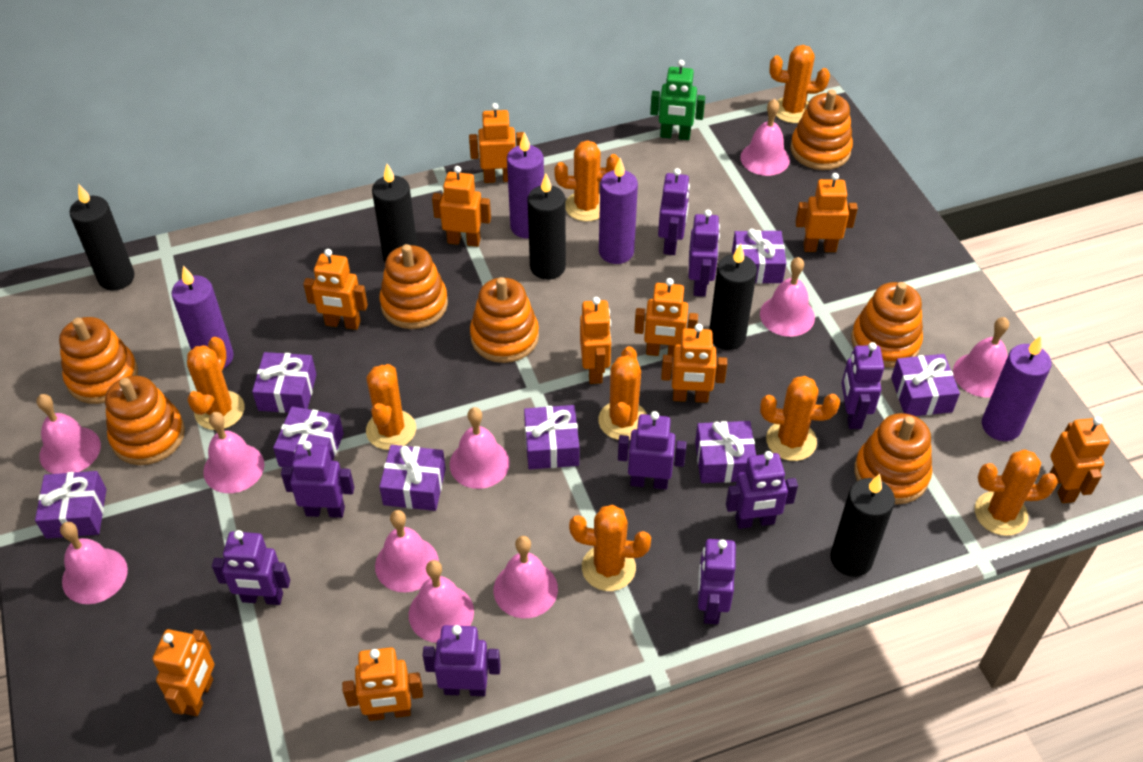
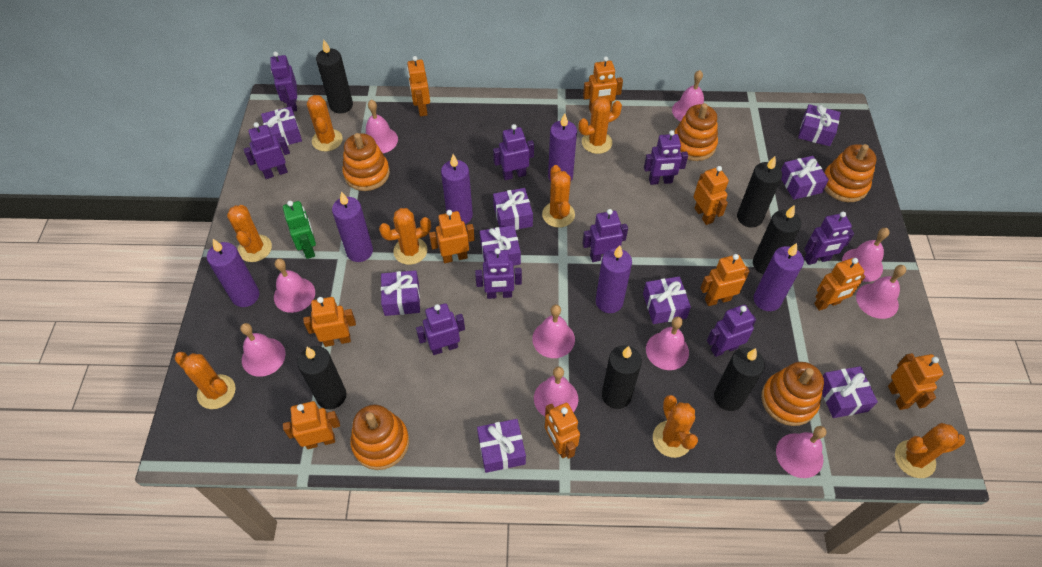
black candle: 5 -> 6
orange stacking toy: 7 -> 5
purple candle: 4 -> 6
purple gift: 8 -> 9

